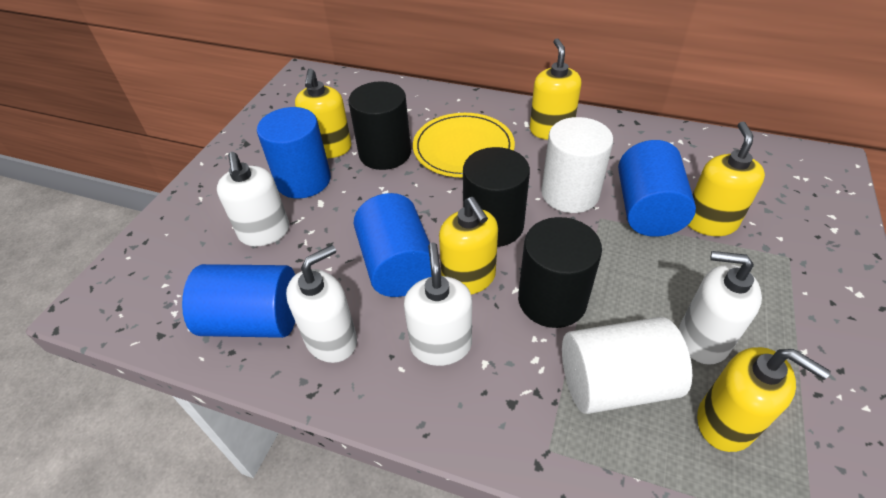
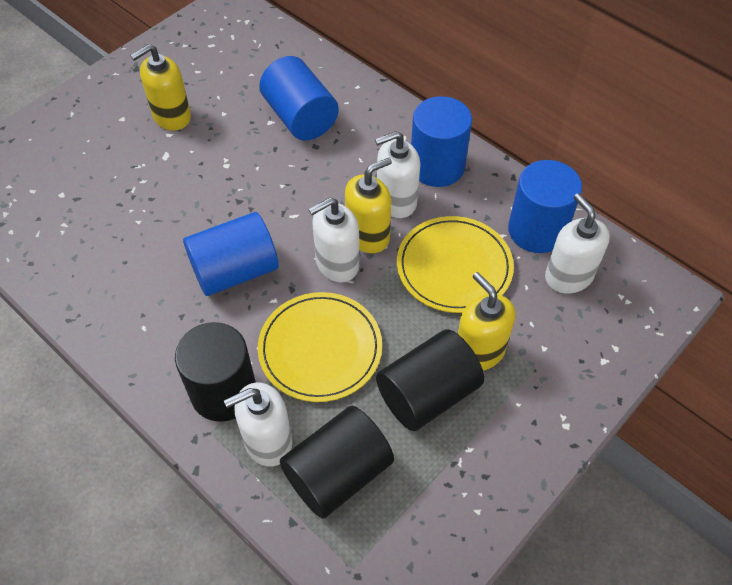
white cylinder: 2 -> 0
yellow plate: 1 -> 2
yellow soap dispenser: 5 -> 3

